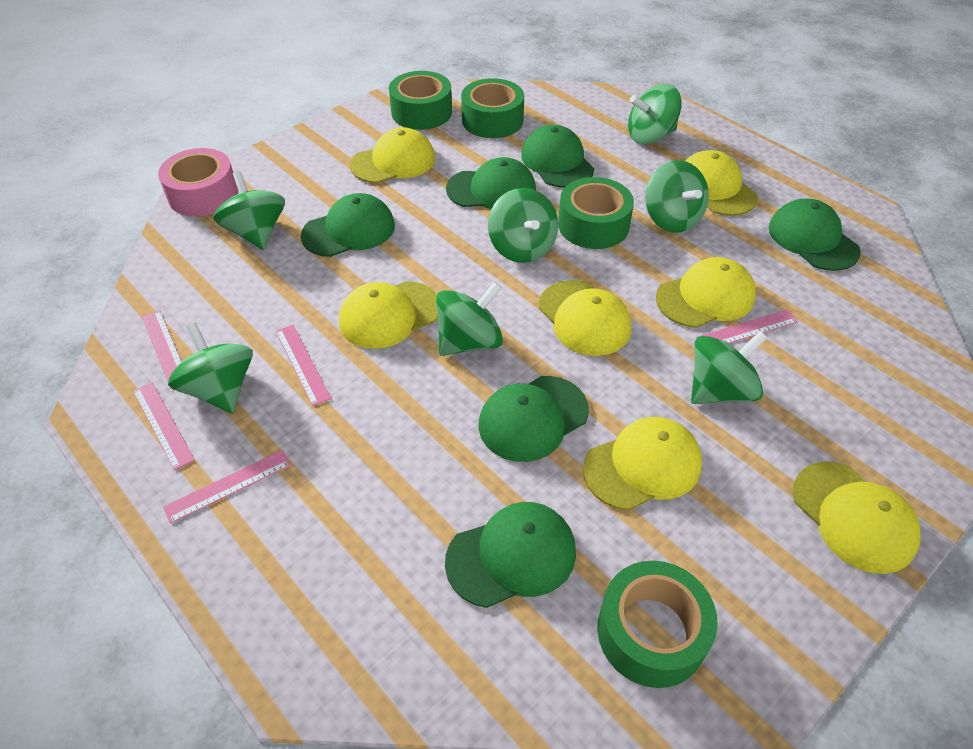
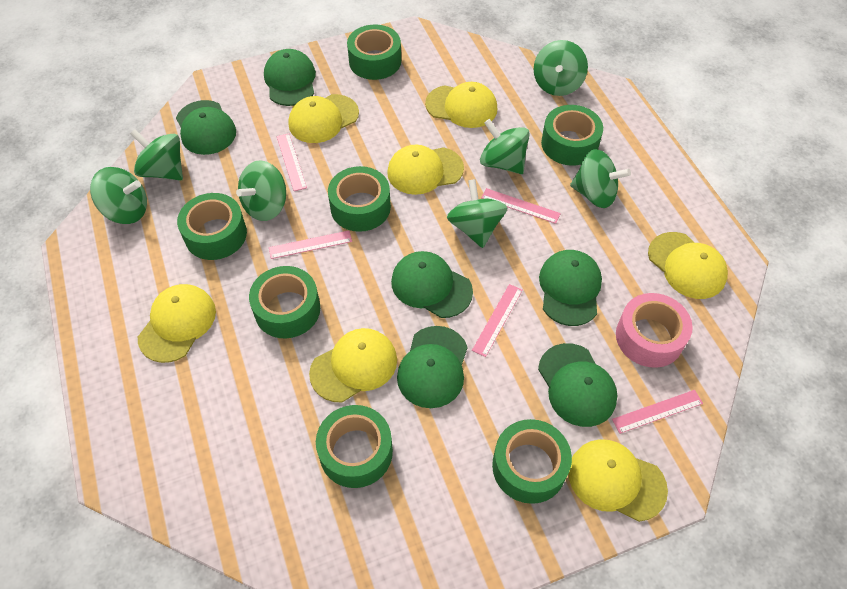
green tape: 4 -> 7

